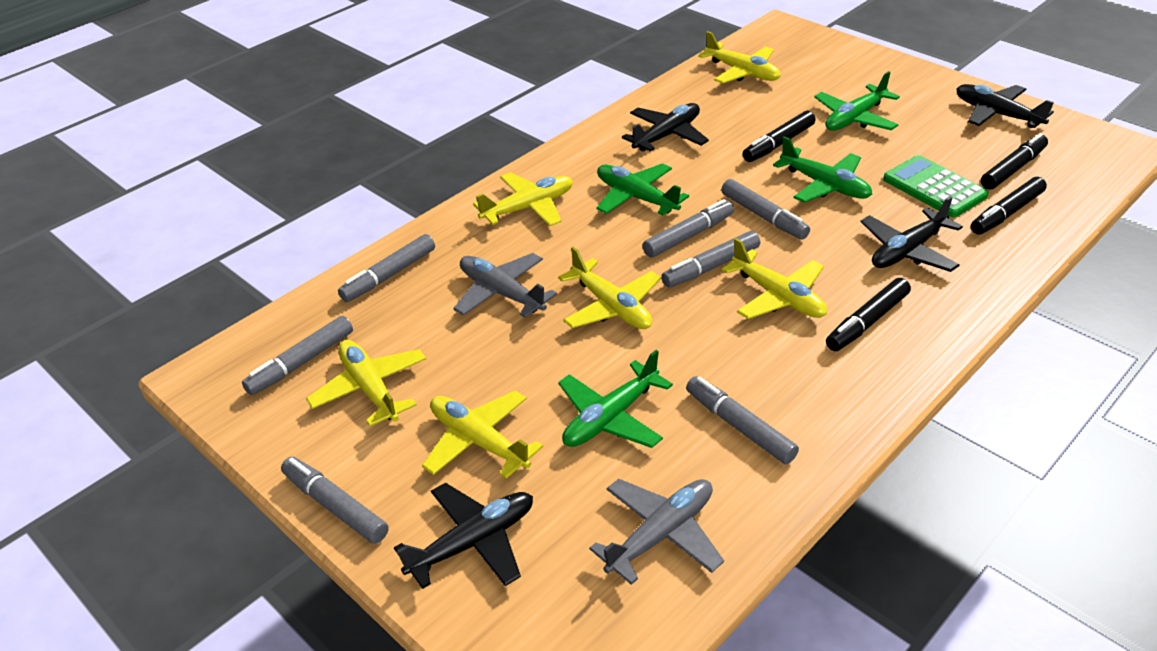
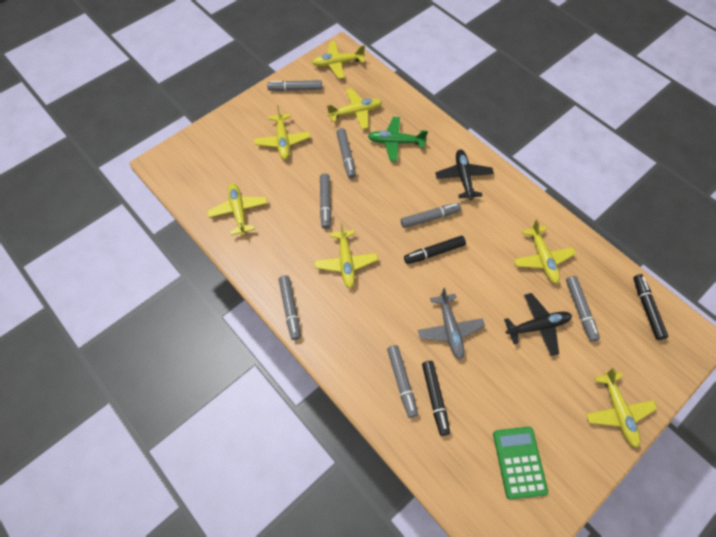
black marker: 4 -> 3
black plane: 4 -> 2
green plane: 4 -> 1
grey plane: 2 -> 1
yellow plane: 6 -> 7

